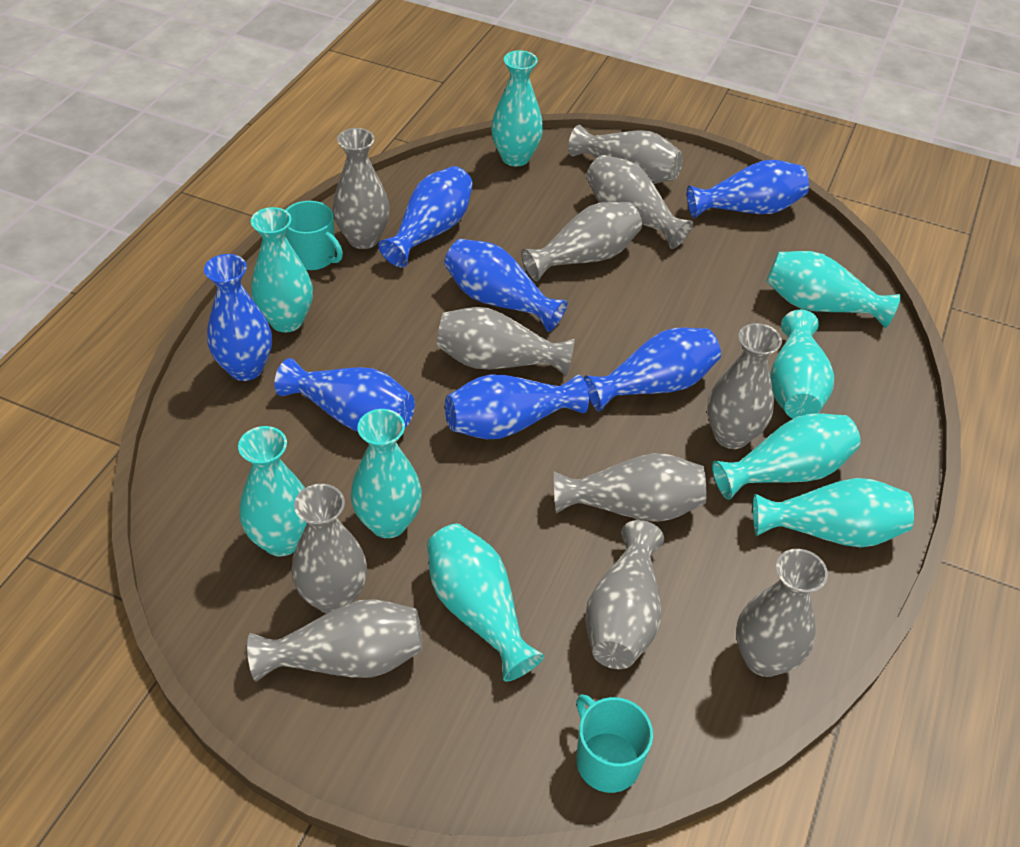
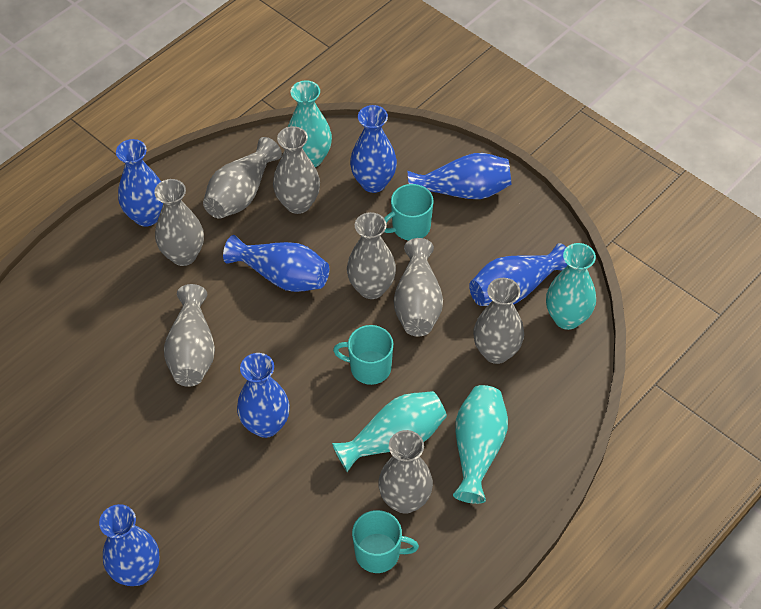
grey vase: 11 -> 8
turquoise mug: 2 -> 3
turquoise vase: 9 -> 4

